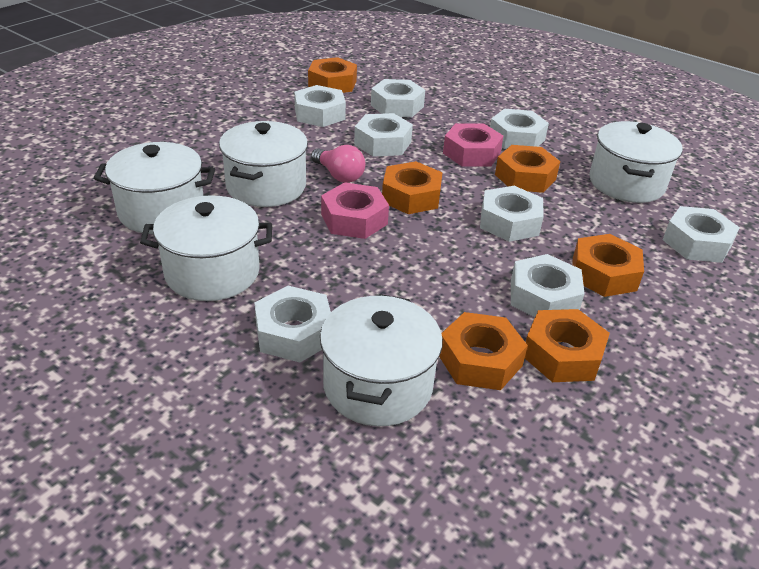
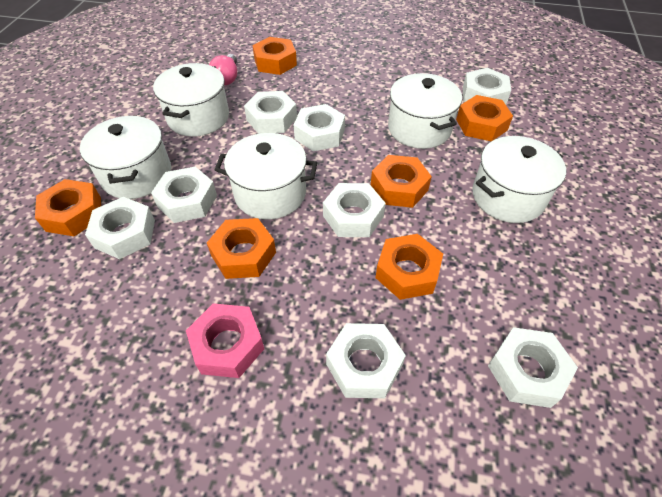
pink nut: 2 -> 1

